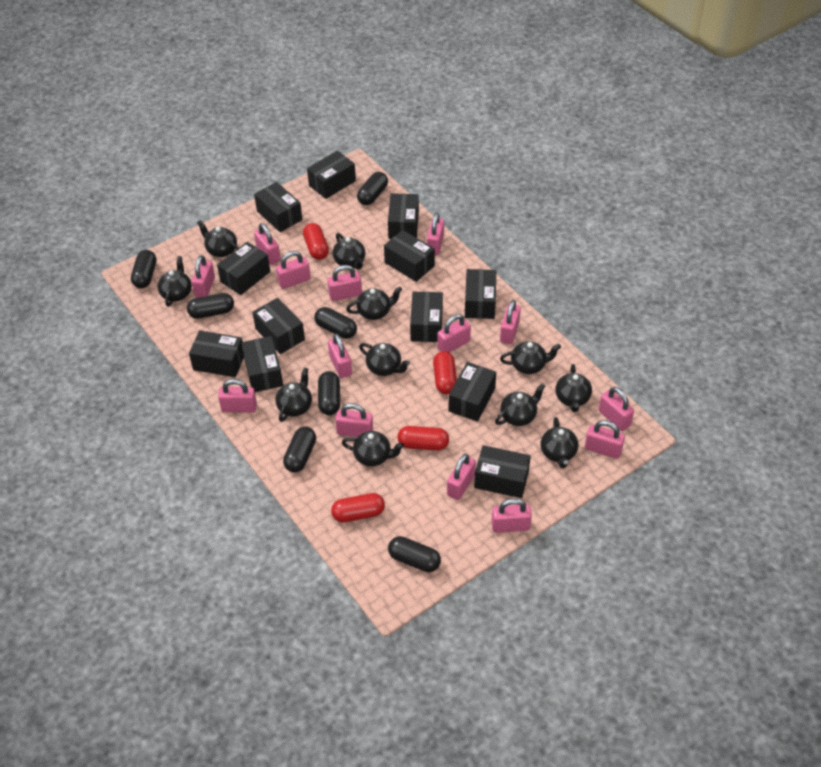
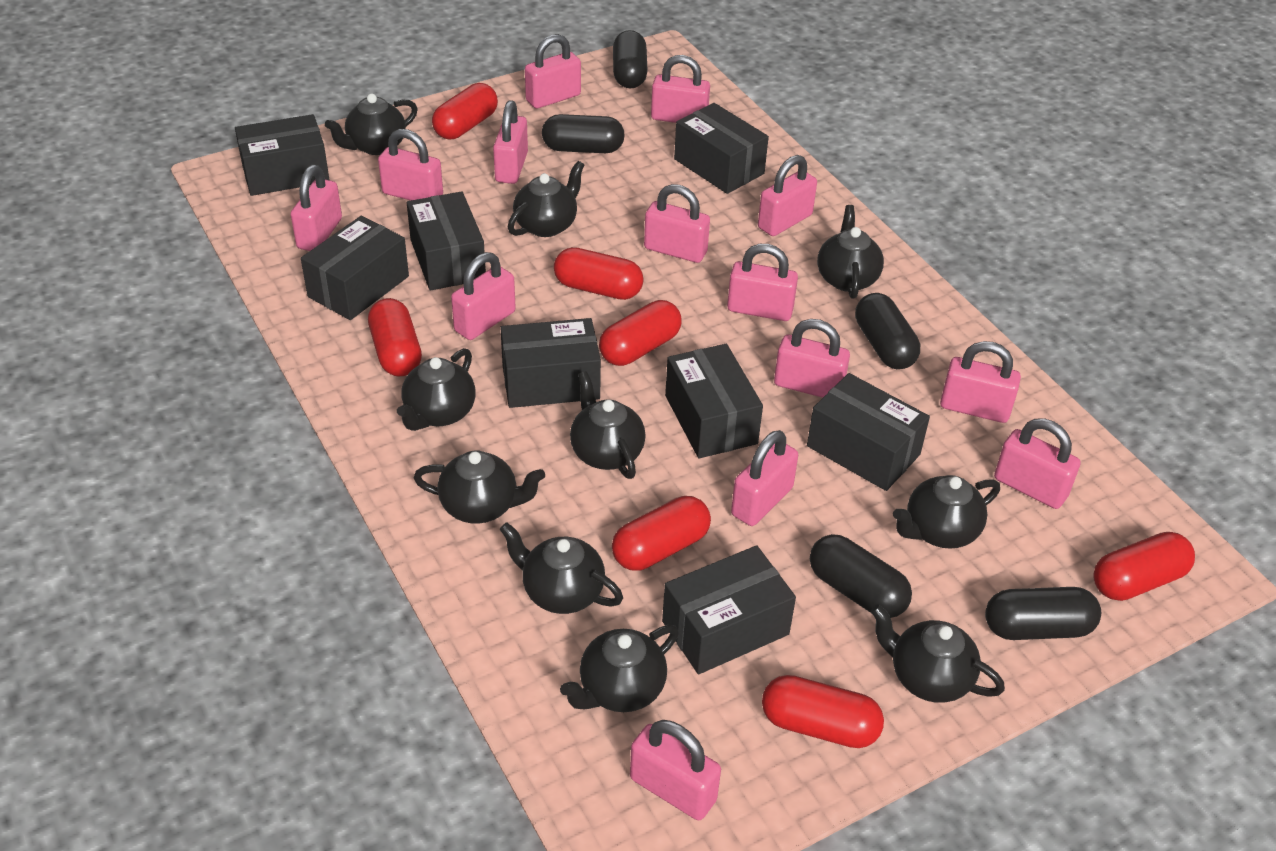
black box: 12 -> 8
black capsule: 7 -> 5
black teapot: 11 -> 10
red capsule: 4 -> 7

